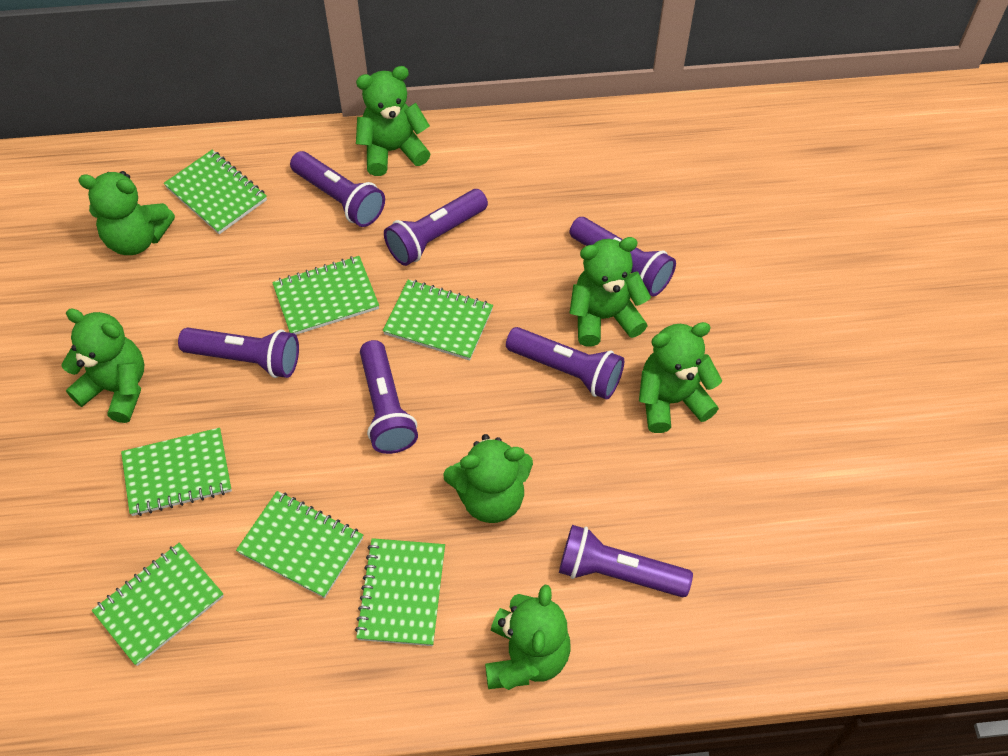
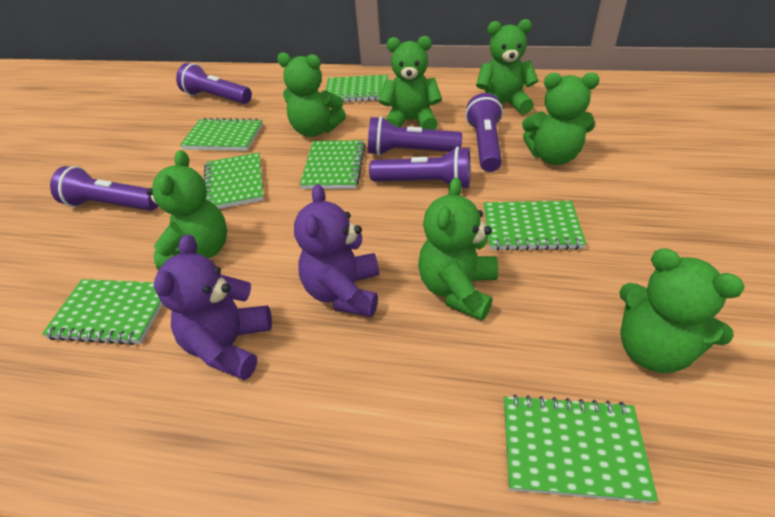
purple flashlight: 7 -> 5
purple teddy bear: 0 -> 2

